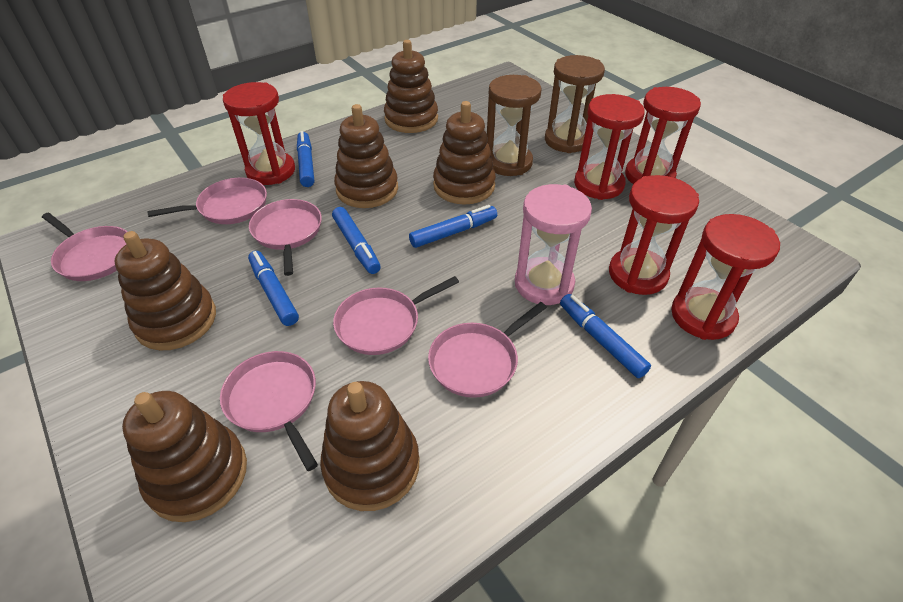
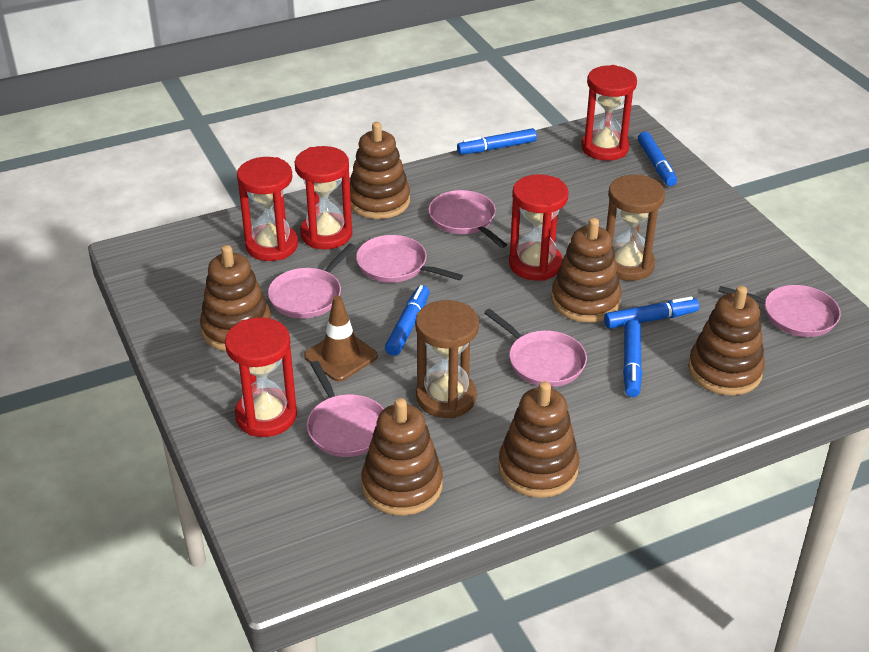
brown traffic cone: 0 -> 1
pink hourglass: 1 -> 0

